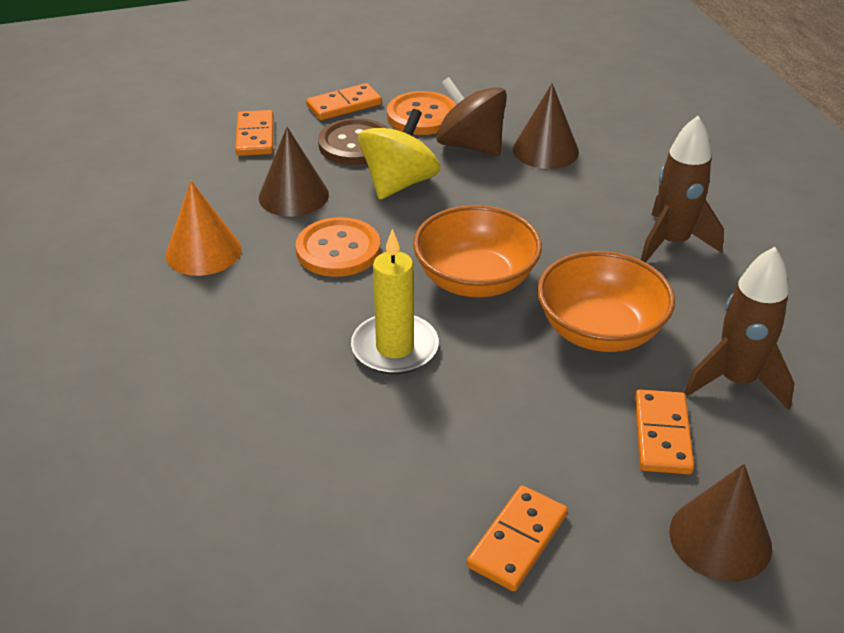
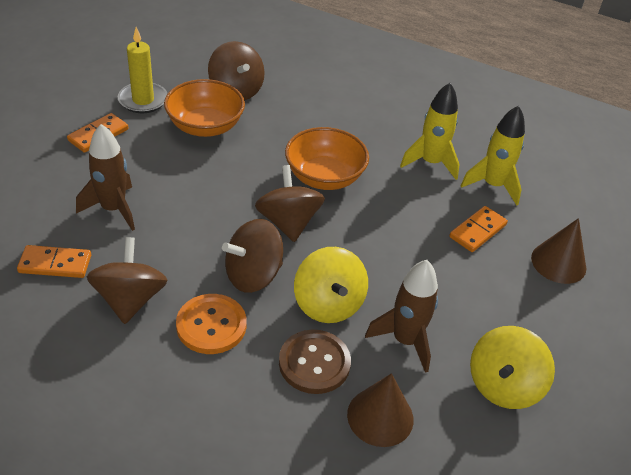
brown cone: 3 -> 2
brown spinning top: 1 -> 4
orange button: 2 -> 1
orange cone: 1 -> 0
orange domino: 4 -> 3
yellow rocket: 0 -> 2
yellow spinning top: 1 -> 2

